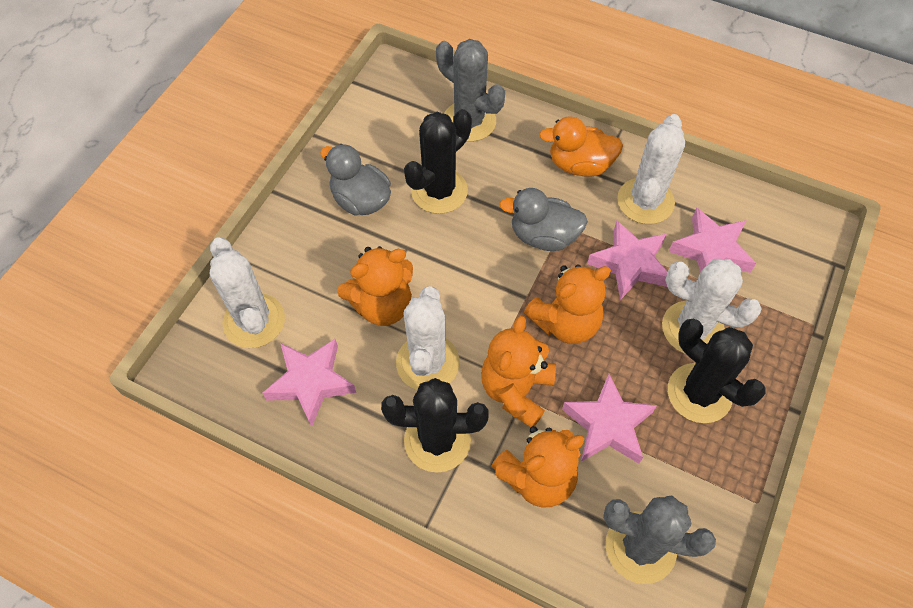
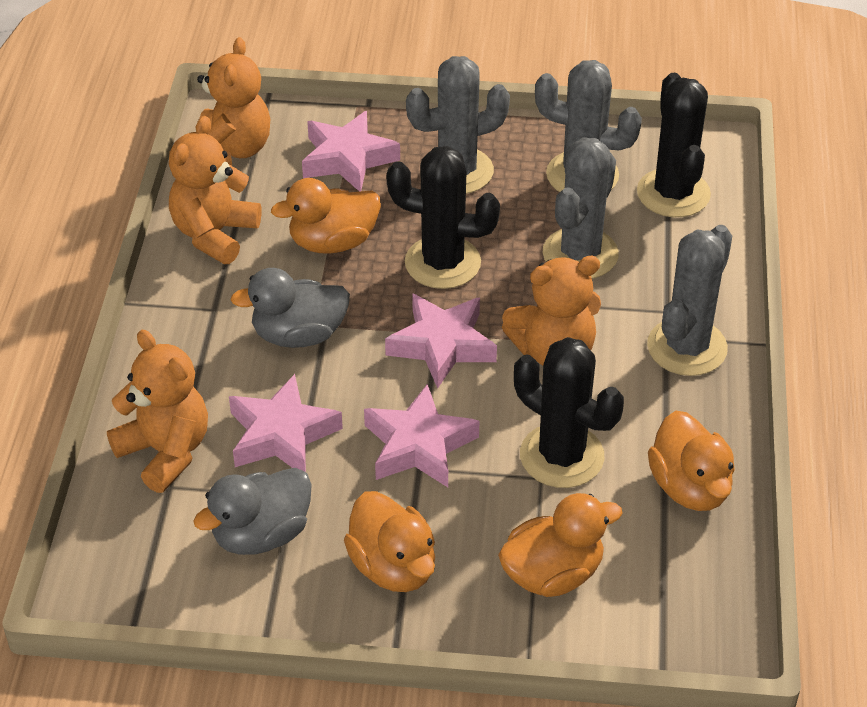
grey cactus: 2 -> 4
orange duck: 1 -> 4
white cactus: 4 -> 0

